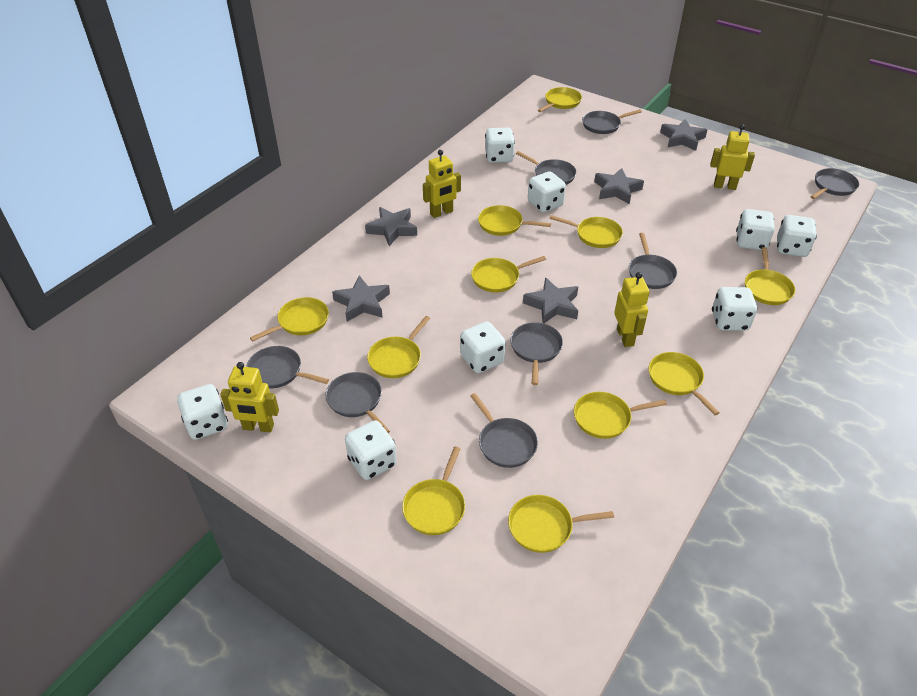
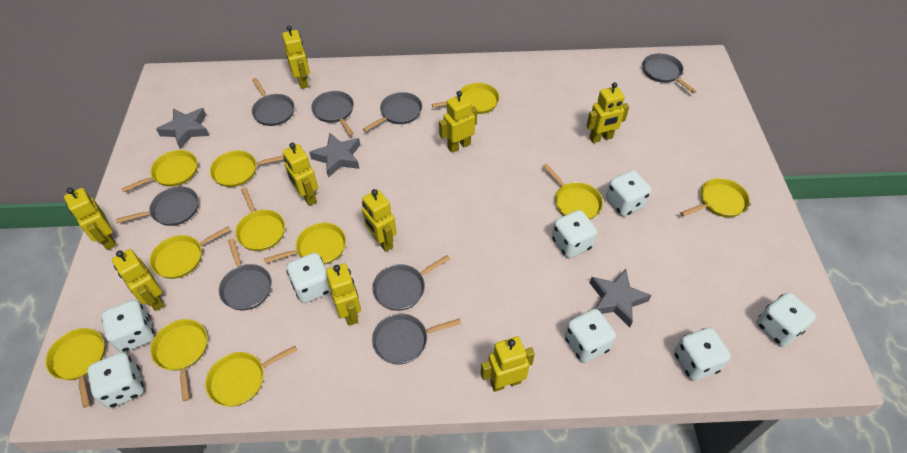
grey star: 5 -> 3
yellow robot: 4 -> 9

